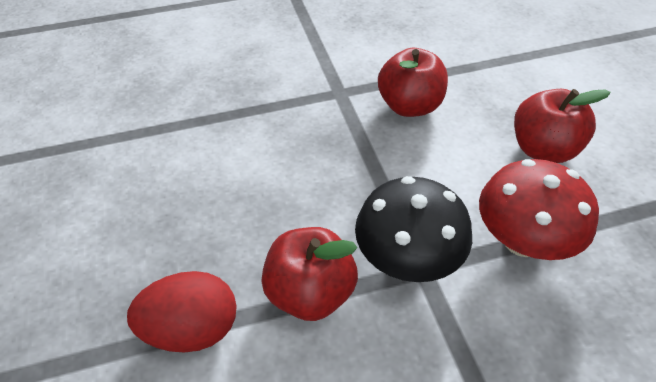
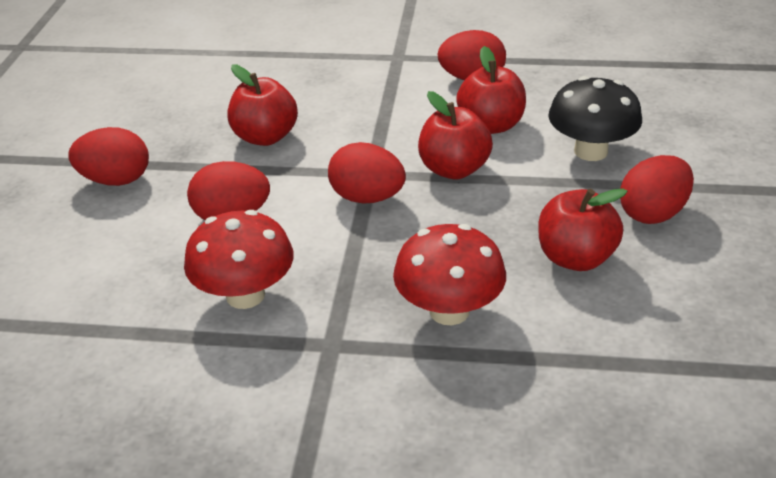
red apple: 3 -> 4
red egg: 1 -> 5
red mushroom: 1 -> 2

